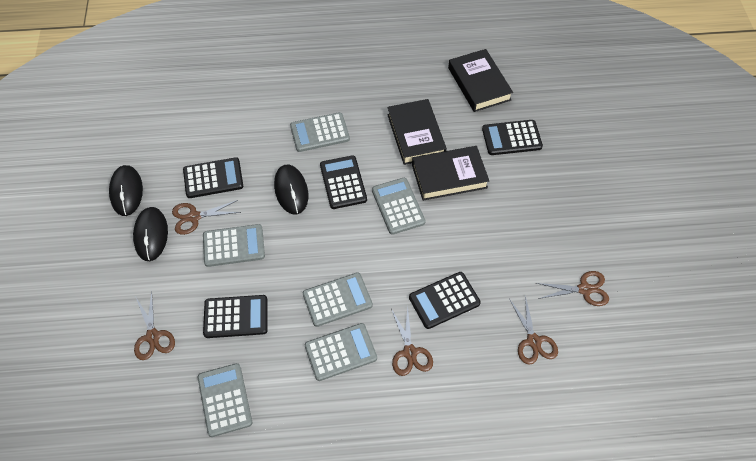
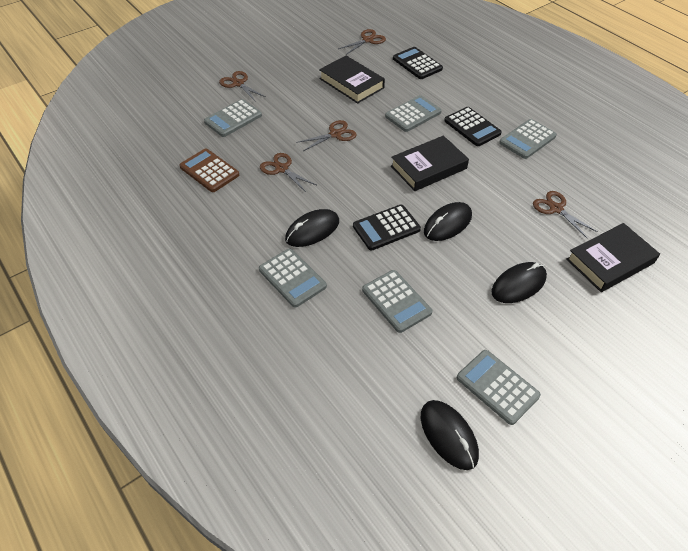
black calculator: 5 -> 3
black mouse: 3 -> 4
brown calculator: 0 -> 1

